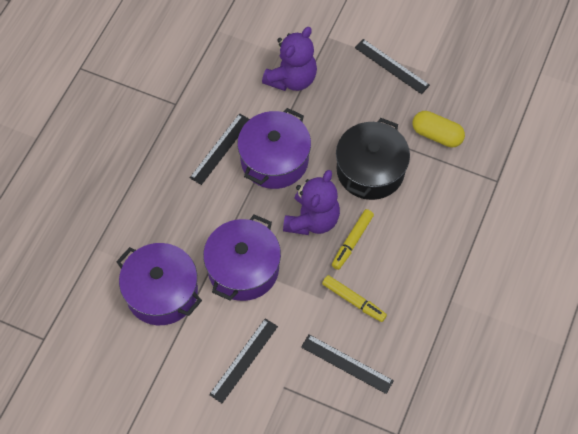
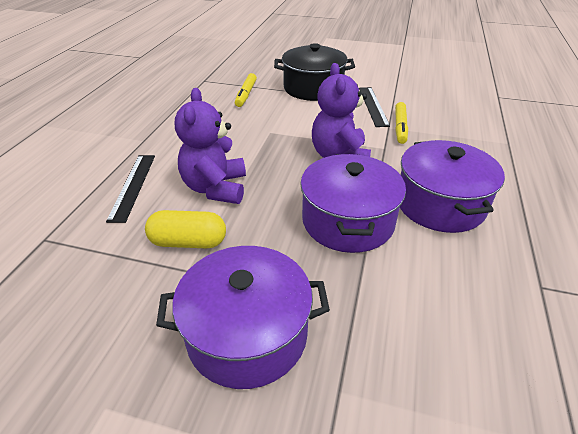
black ruler: 4 -> 2

